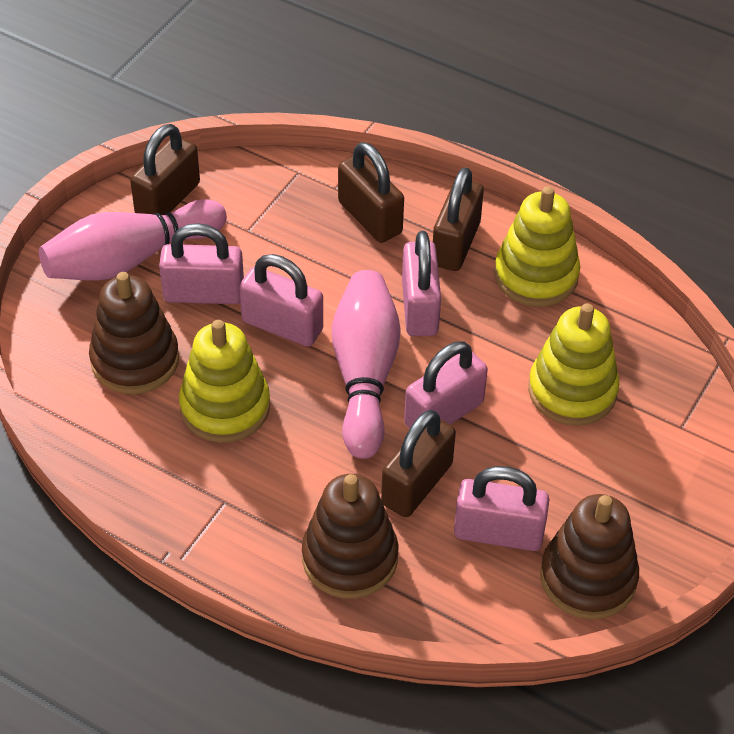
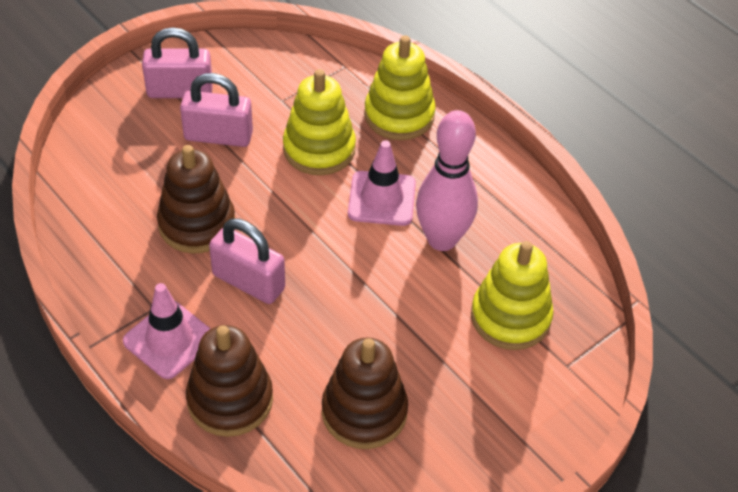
brown padlock: 4 -> 0
pink bowling pin: 2 -> 1
pink padlock: 5 -> 3
pink traffic cone: 0 -> 2

